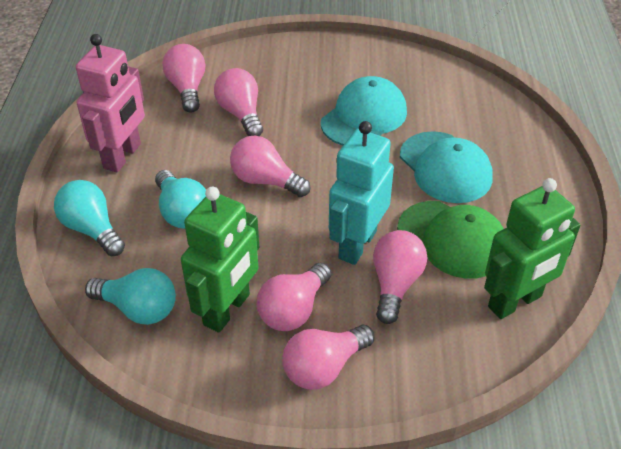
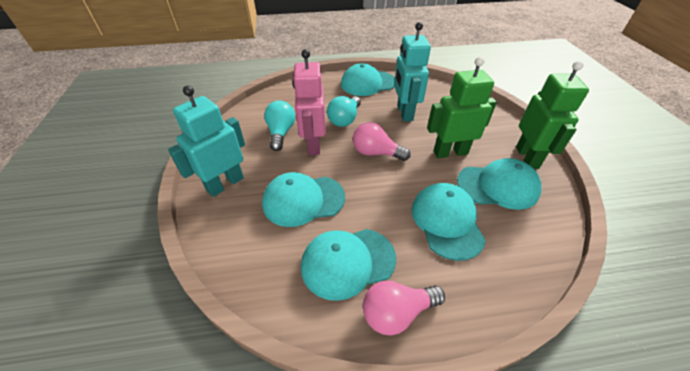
green cap: 1 -> 0
pink light bulb: 6 -> 2
turquoise cap: 2 -> 5
turquoise light bulb: 3 -> 2
turquoise robot: 1 -> 2

